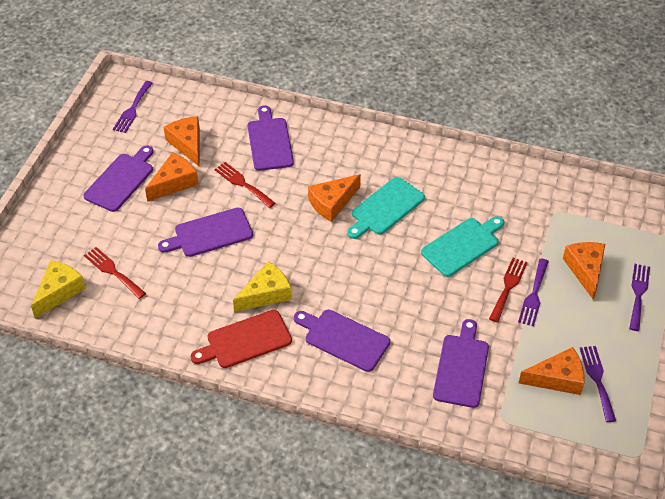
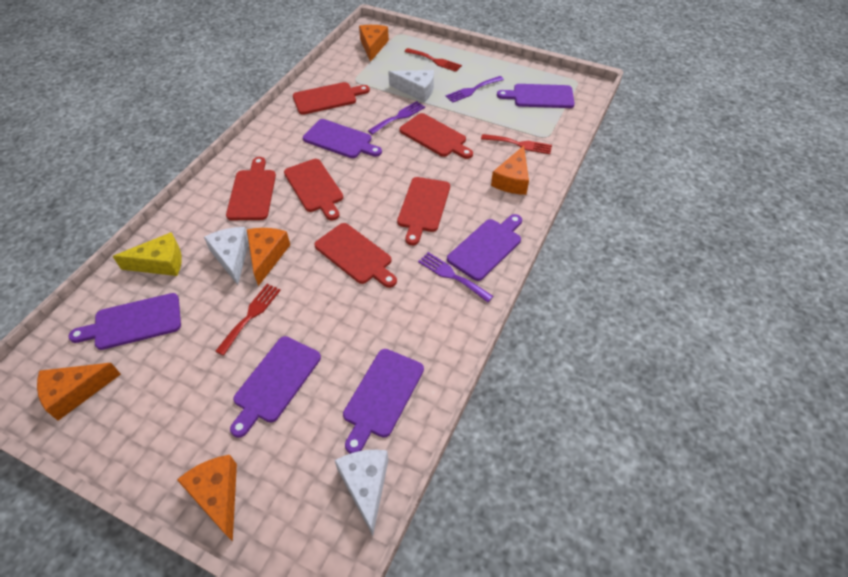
purple cutting board: 5 -> 6
purple fork: 4 -> 3
red cutting board: 1 -> 6
turquoise cutting board: 2 -> 0
white cheese: 0 -> 3
yellow cheese: 2 -> 1

